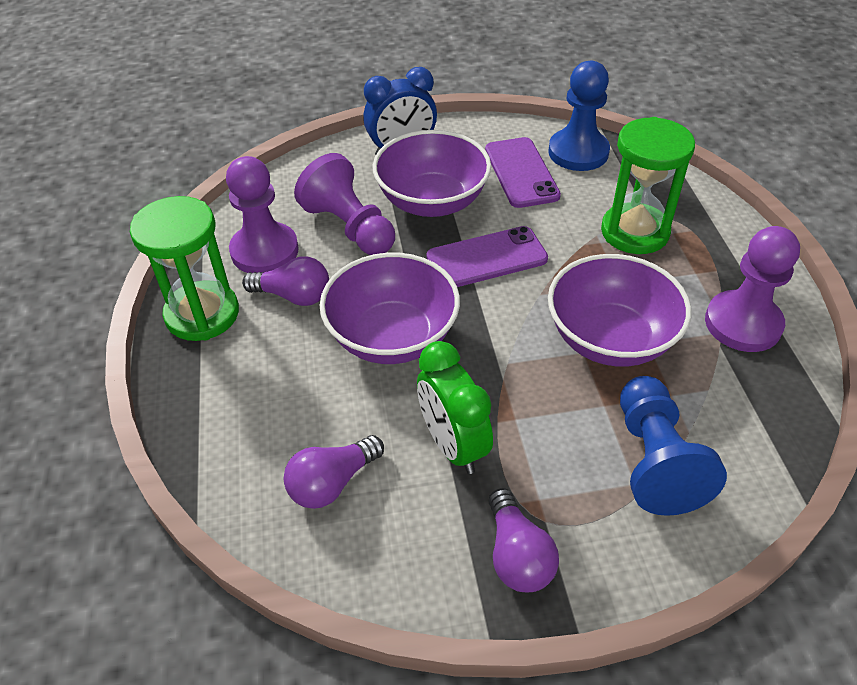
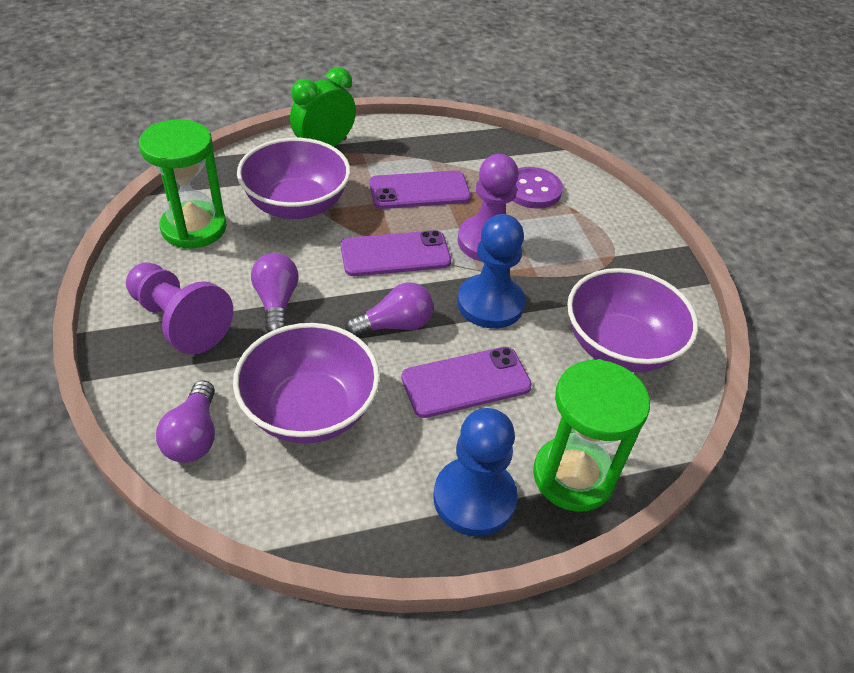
blue clock: 1 -> 0
purple button: 0 -> 1
purple pawn: 3 -> 2
purple phone: 2 -> 3

